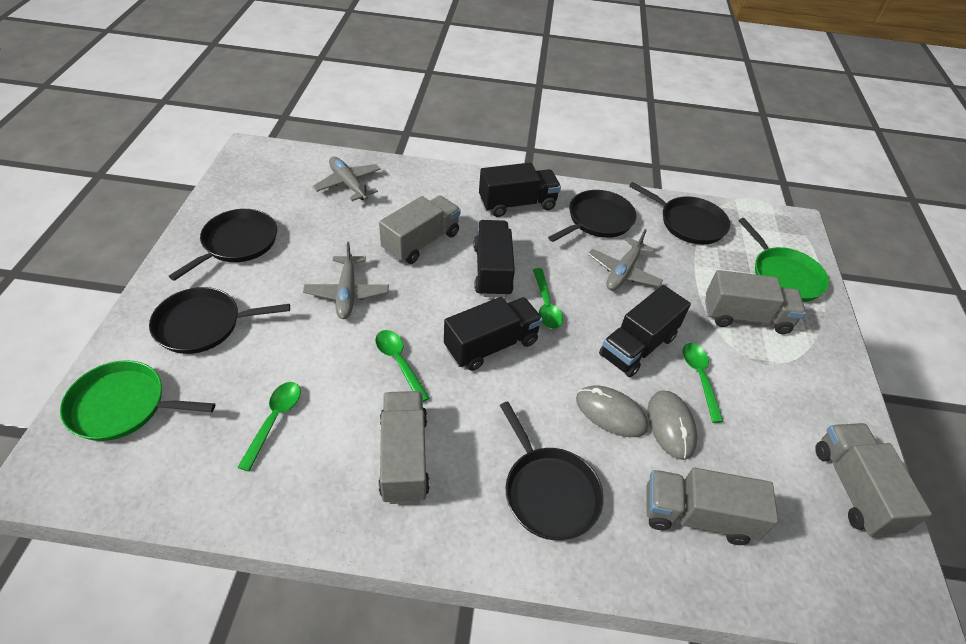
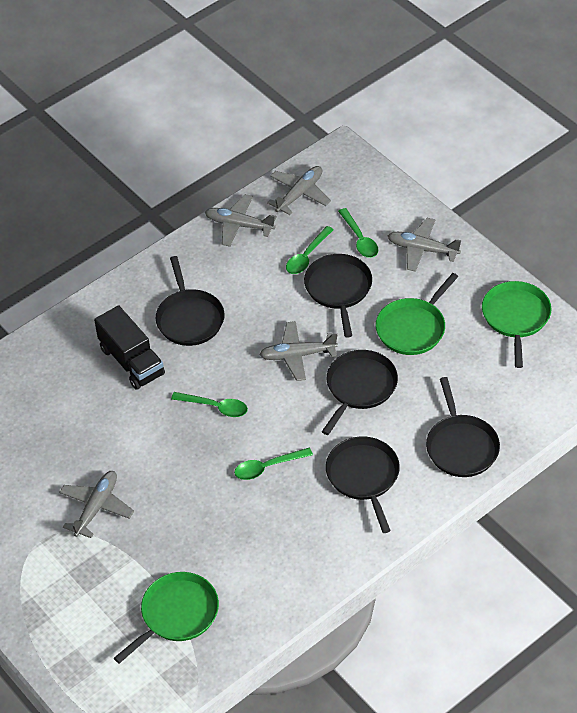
black truck: 4 -> 1
green pan: 2 -> 3
grey mouse: 2 -> 0
grey plane: 3 -> 5
grey truck: 5 -> 0

